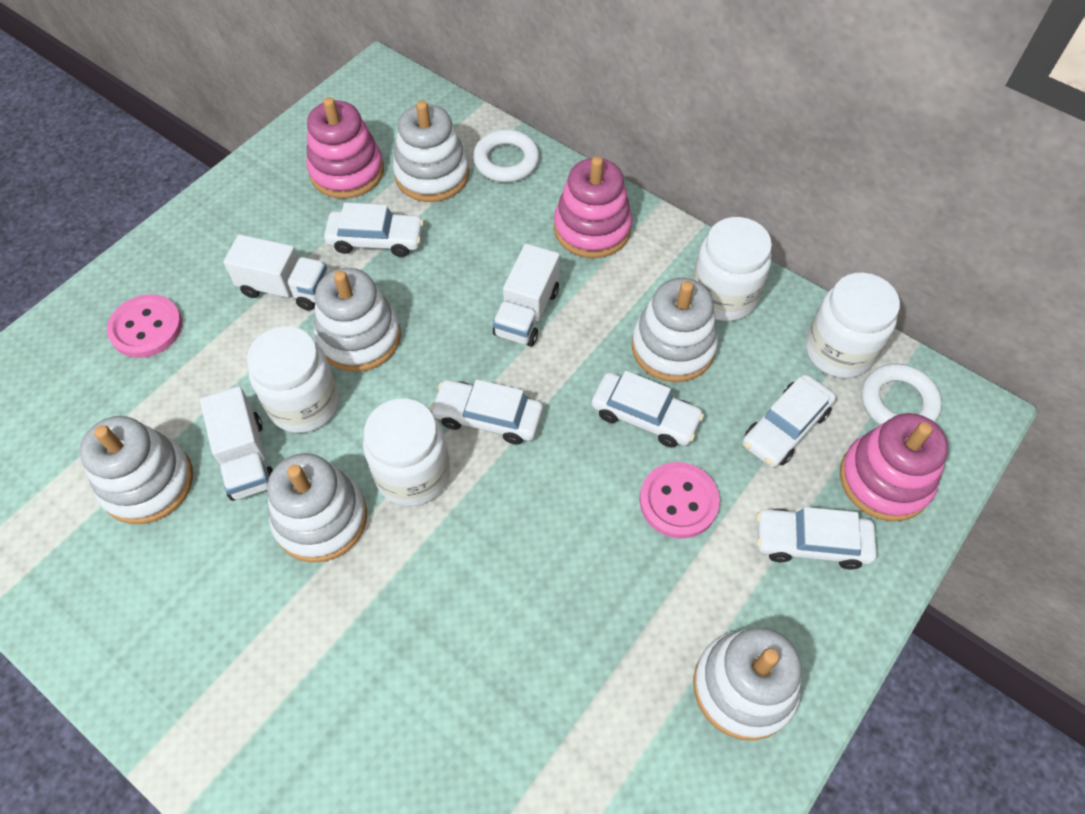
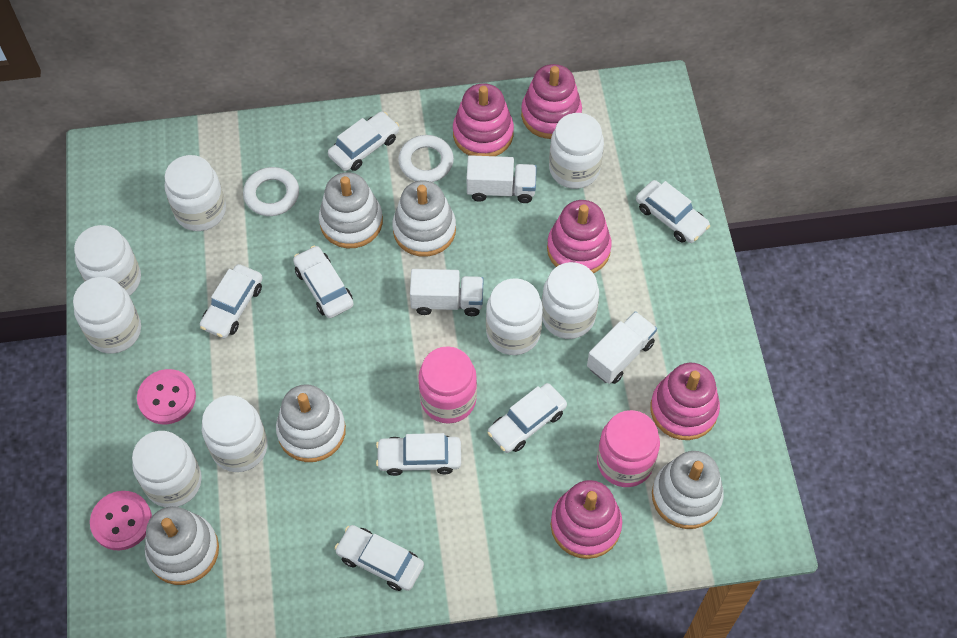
pink jar: 0 -> 2
pink stacking toy: 3 -> 5
white car: 5 -> 7
white jar: 4 -> 8
white stacking toy: 6 -> 5

